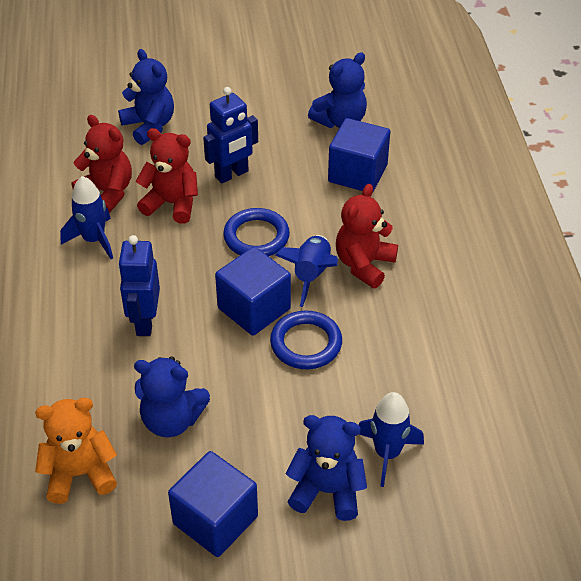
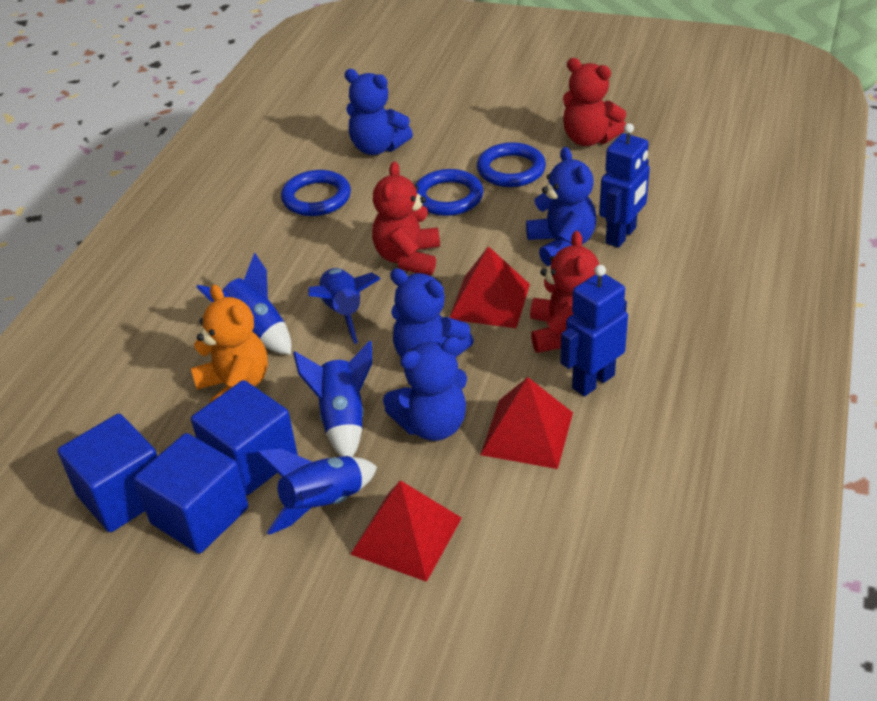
blue ring: 2 -> 3
blue rocket: 3 -> 4
red pyramid: 0 -> 3

